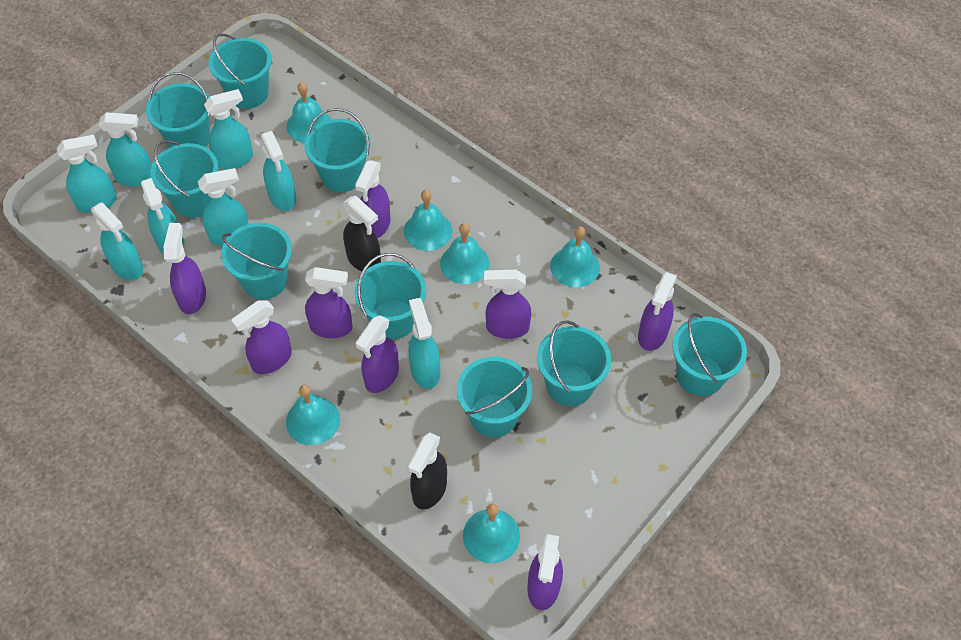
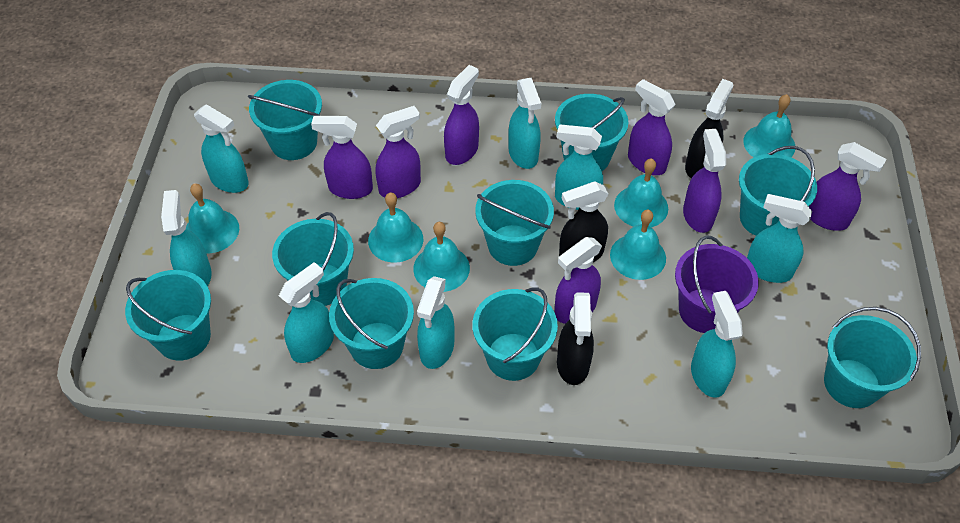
black spray bottle: 2 -> 3
purple bucket: 0 -> 1
purple spray bottle: 8 -> 7

